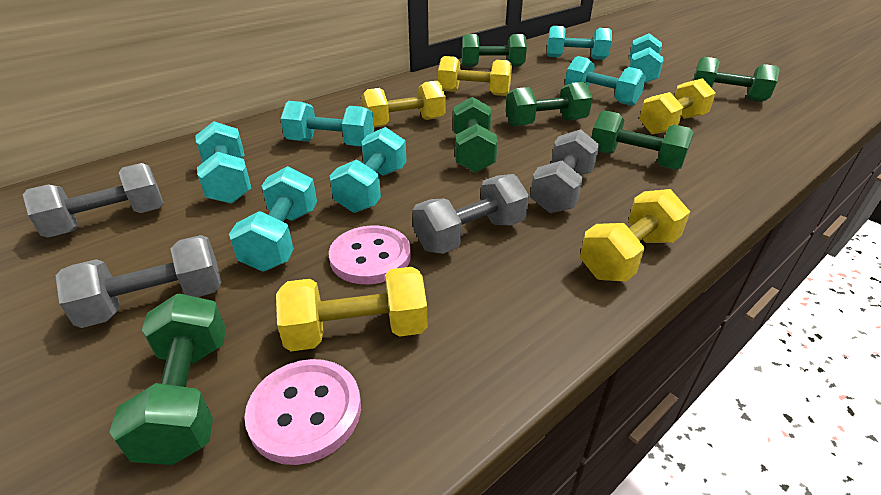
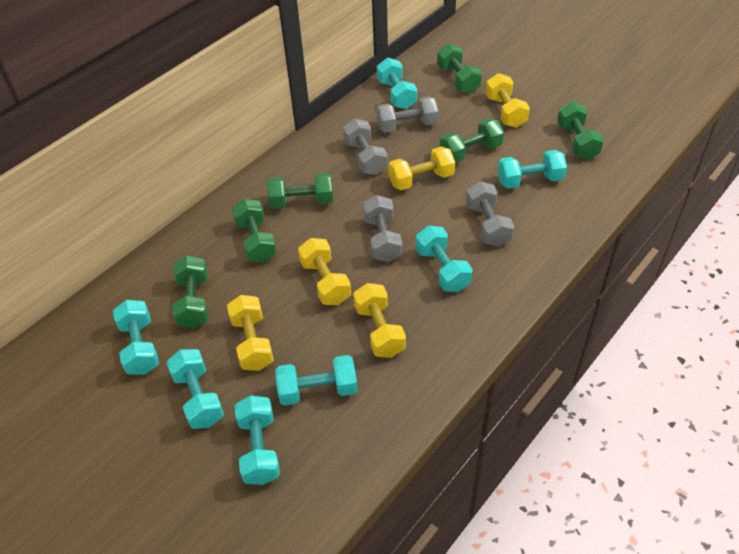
pink button: 2 -> 0

